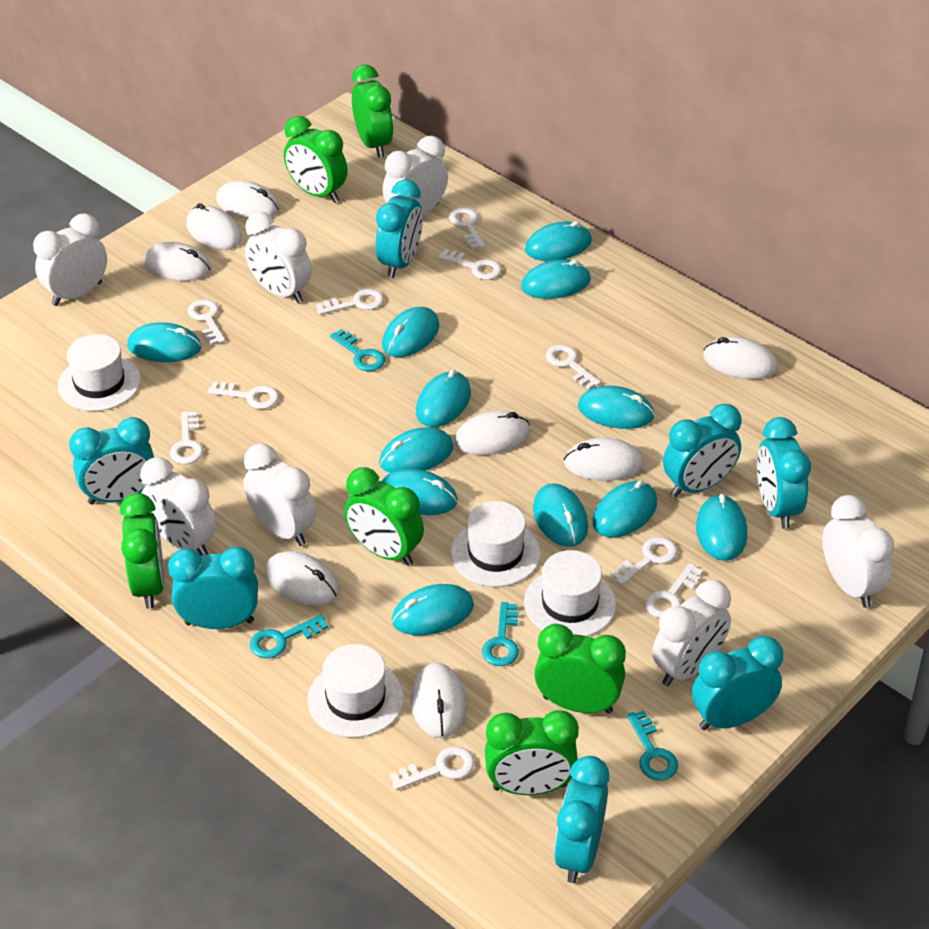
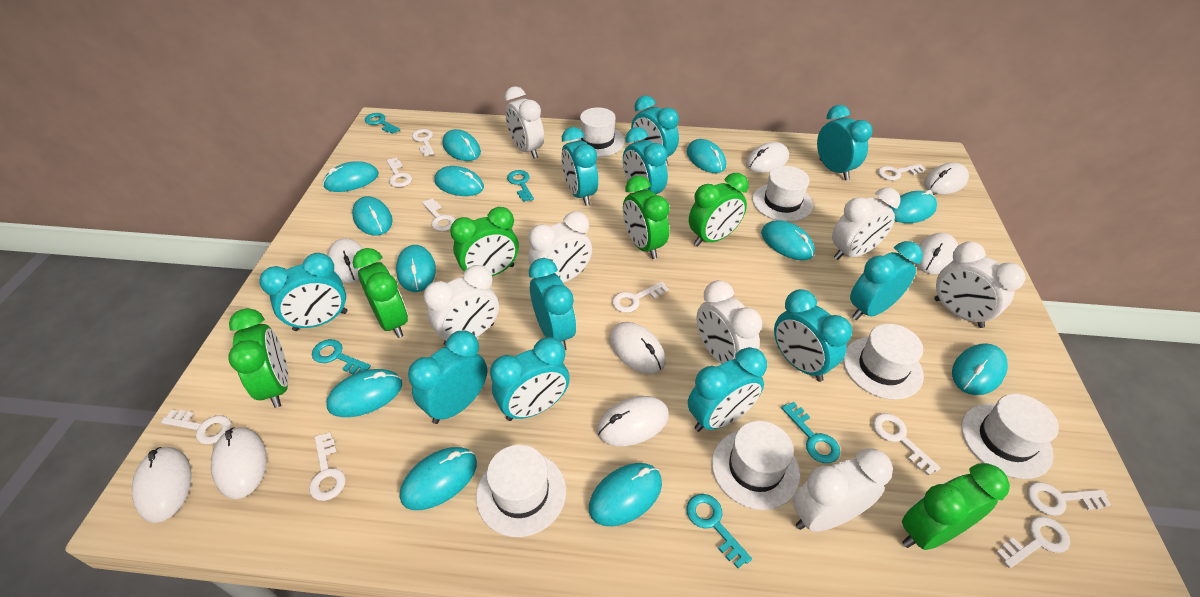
turquoise clock: 7 -> 11
turquoise key: 4 -> 5
white hat: 4 -> 6

